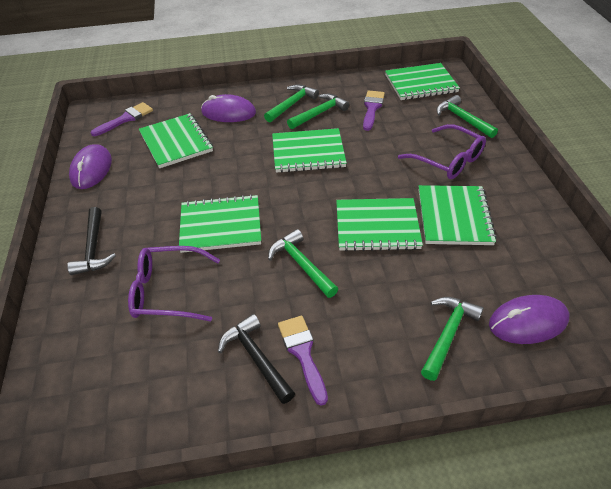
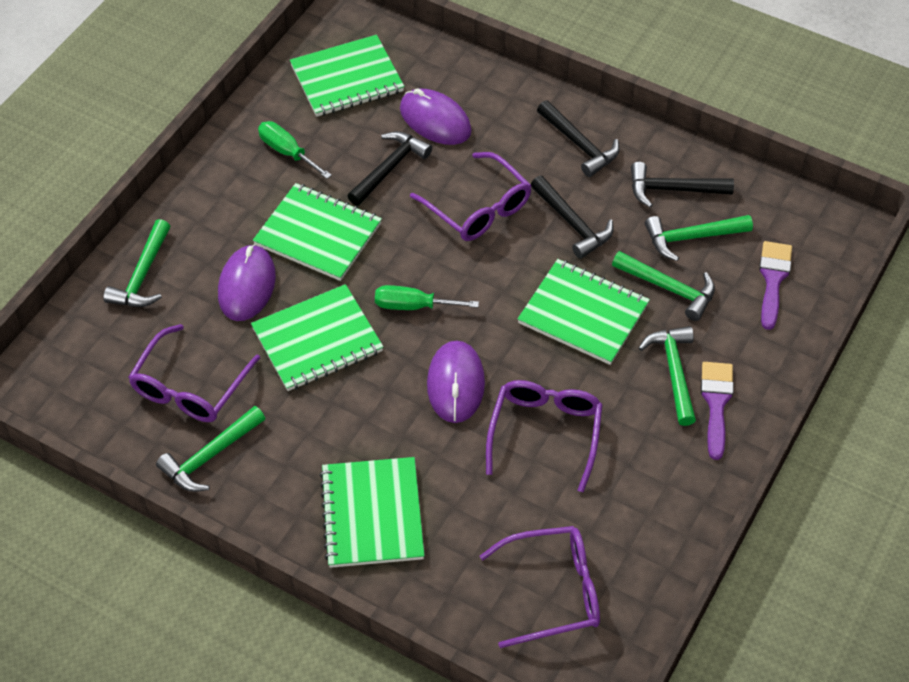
black hammer: 2 -> 4
green notebook: 6 -> 5
green screwdriver: 0 -> 2
purple brush: 3 -> 2
purple glasses: 2 -> 4

